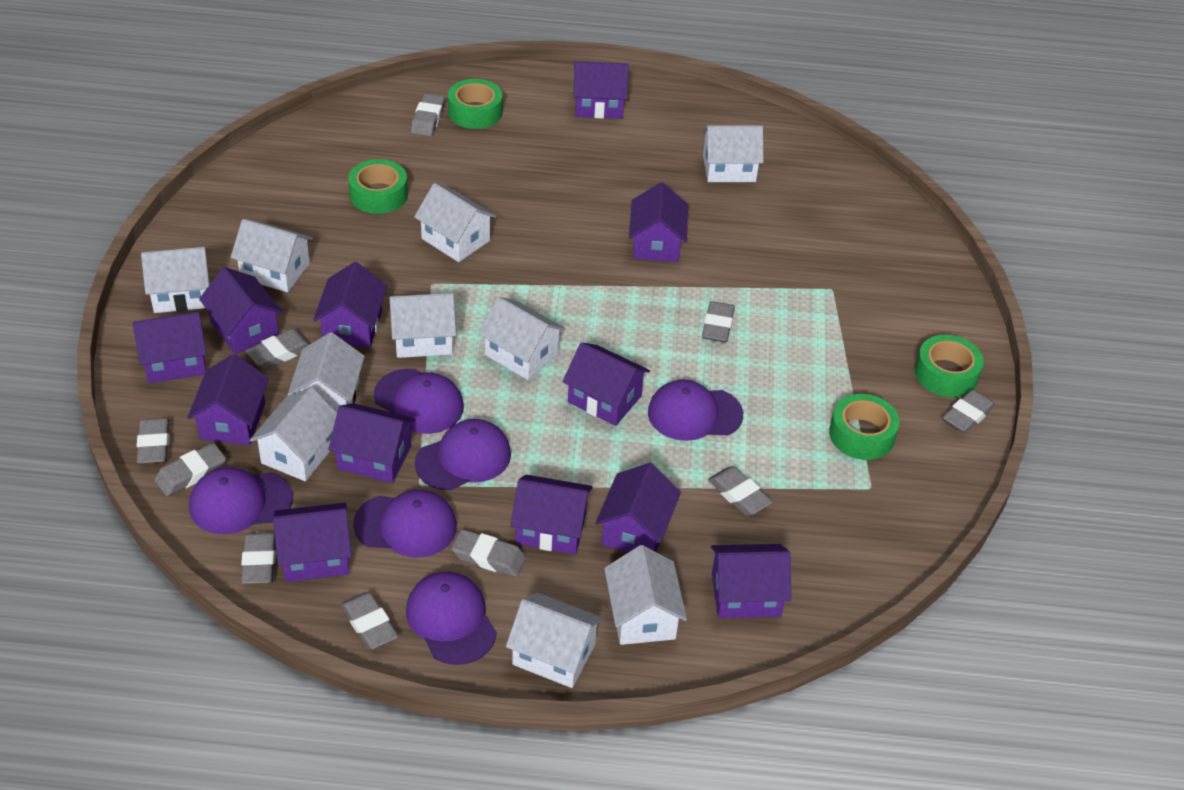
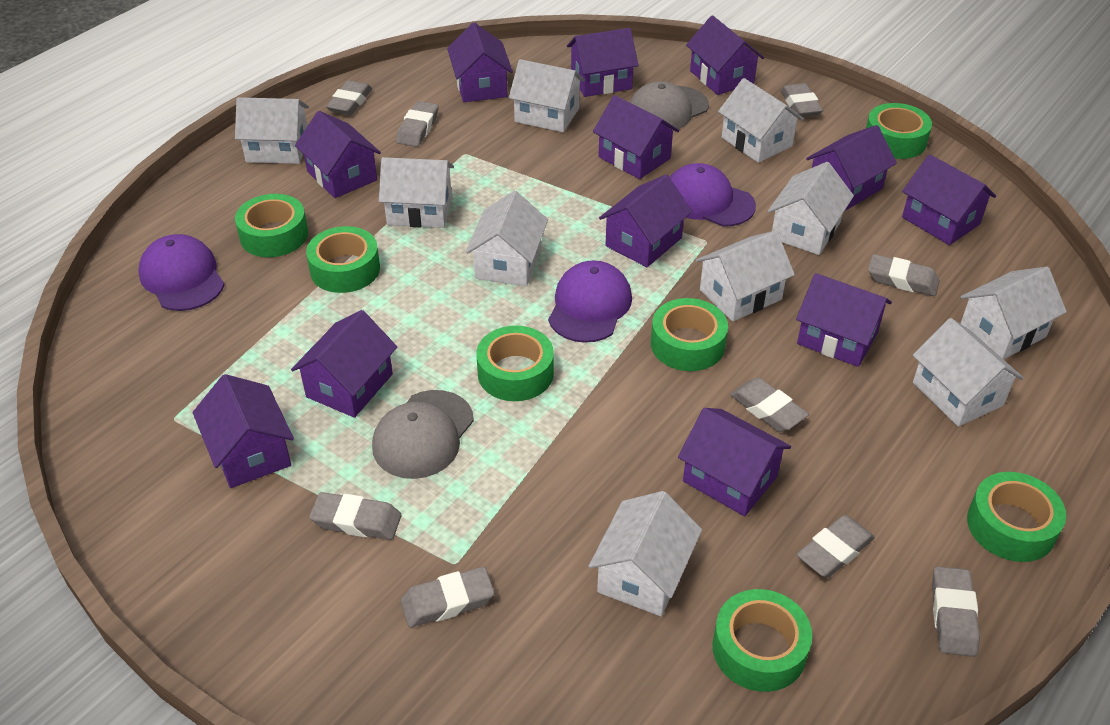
green tape: 4 -> 7
grey cap: 0 -> 2
grey eraser: 10 -> 9
purple cap: 6 -> 3

